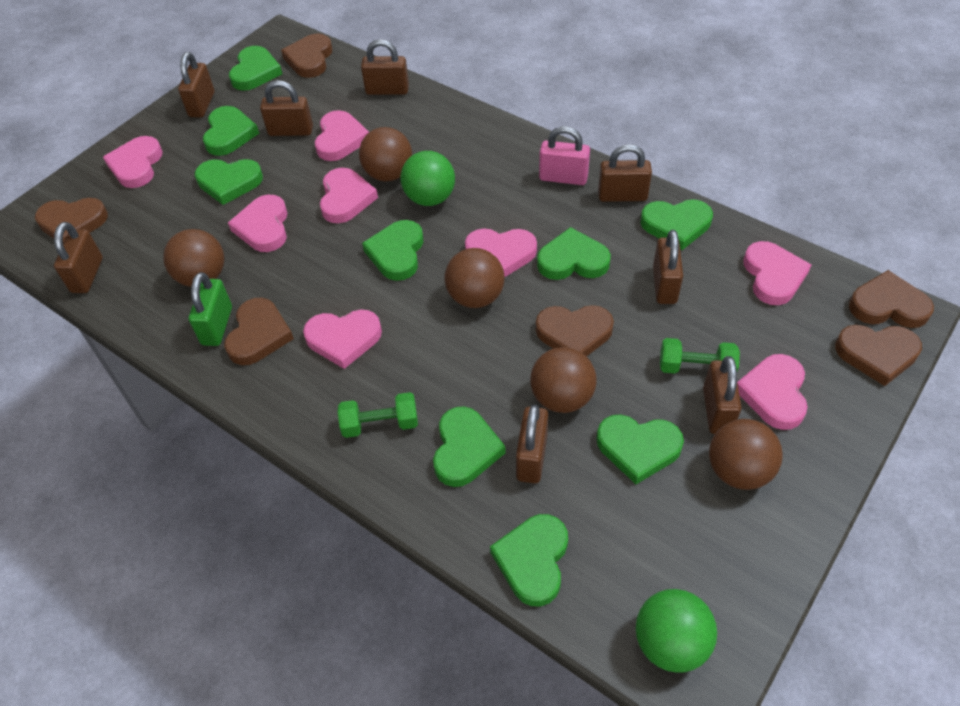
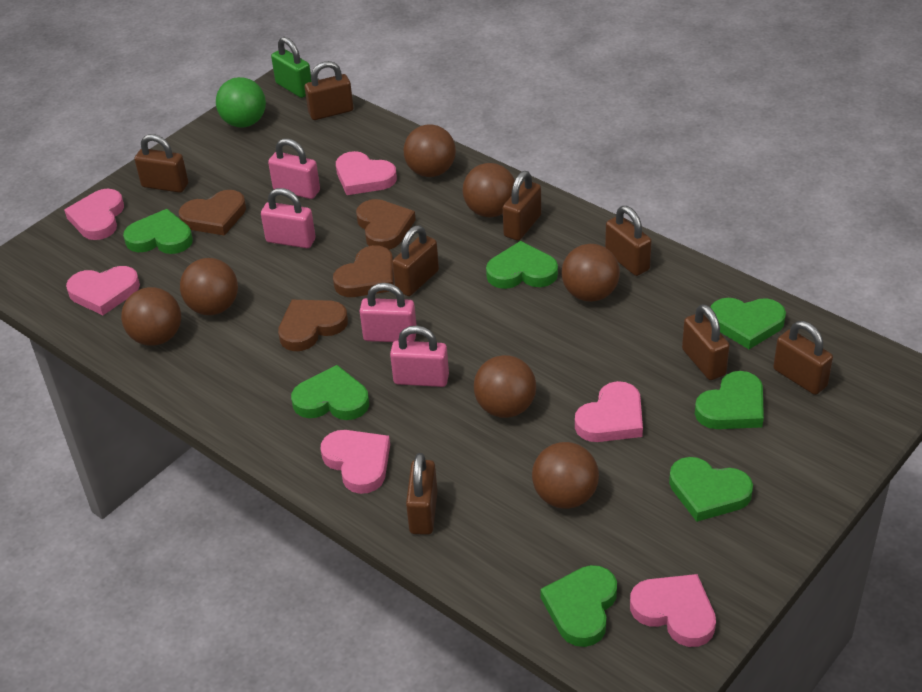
brown ball: 5 -> 7
brown heart: 6 -> 4
green ball: 2 -> 1
green dumbbell: 2 -> 0
green heart: 9 -> 7
pink heart: 8 -> 6
pink padlock: 1 -> 4

